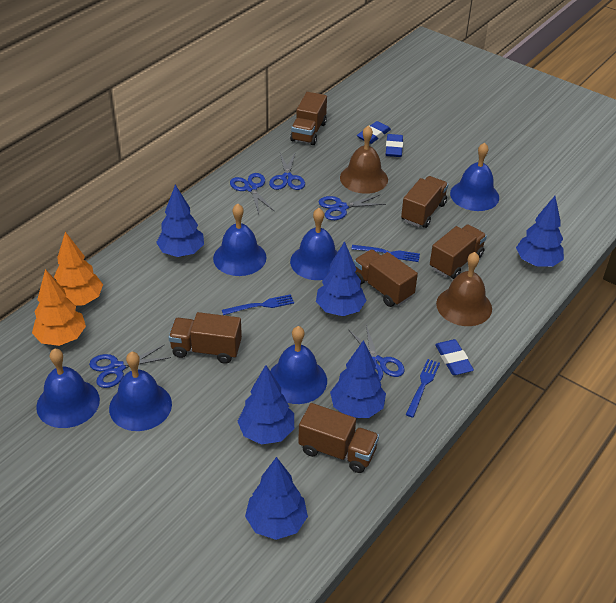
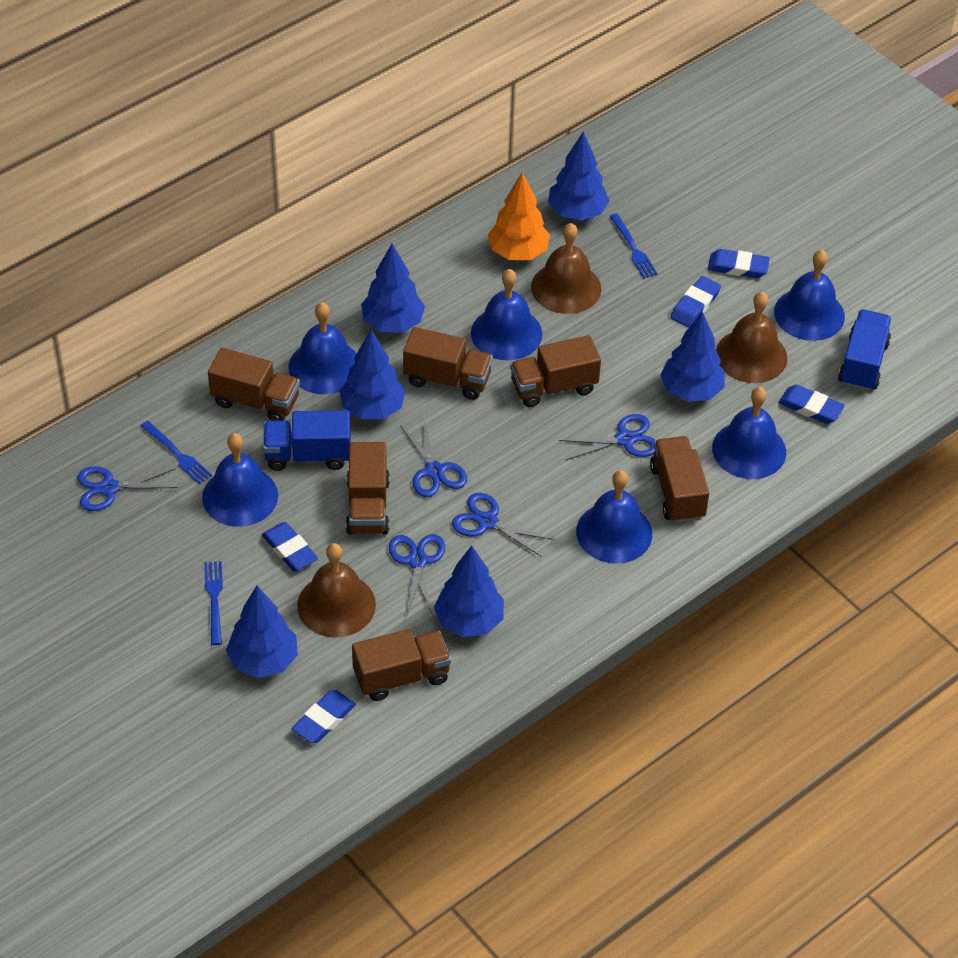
blue eraser: 3 -> 5
blue truck: 0 -> 2
brown bell: 2 -> 3
orange tree: 2 -> 1

